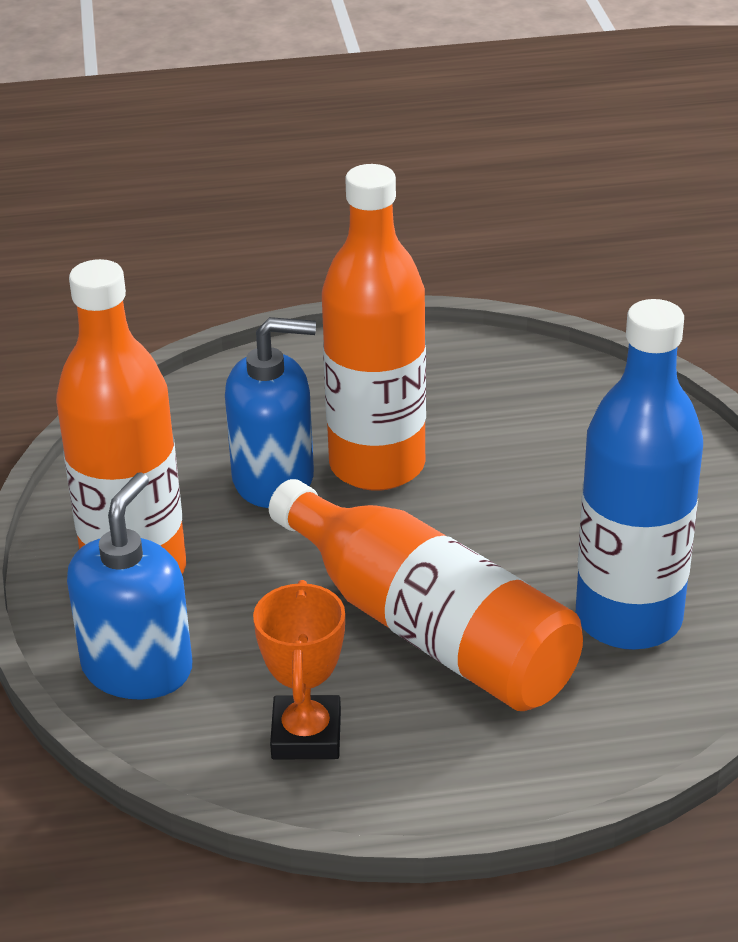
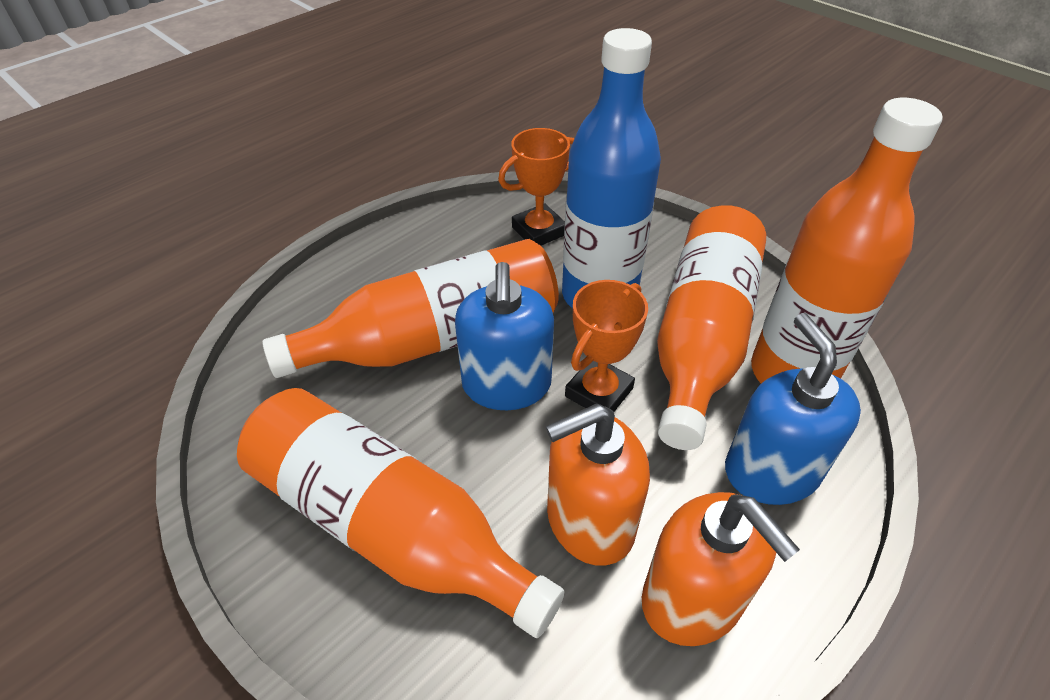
orange bottle: 3 -> 4
orange soap dispenser: 0 -> 2
orange trophy: 1 -> 2

